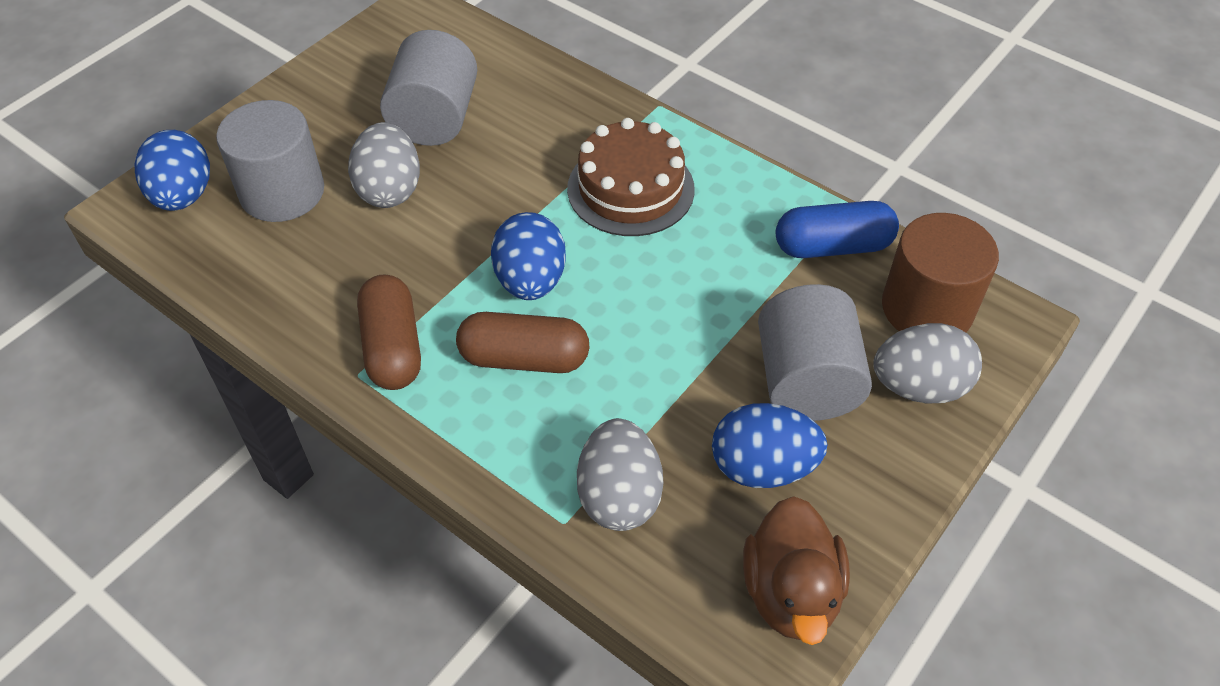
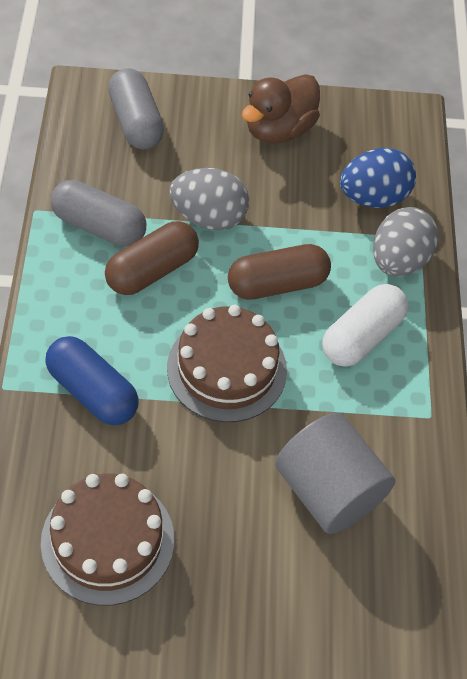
blue egg: 3 -> 1
brown cake: 1 -> 2
brown cylinder: 1 -> 0
grey capsule: 0 -> 2
grey cylinder: 3 -> 1
grey egg: 3 -> 2
white capsule: 0 -> 1

